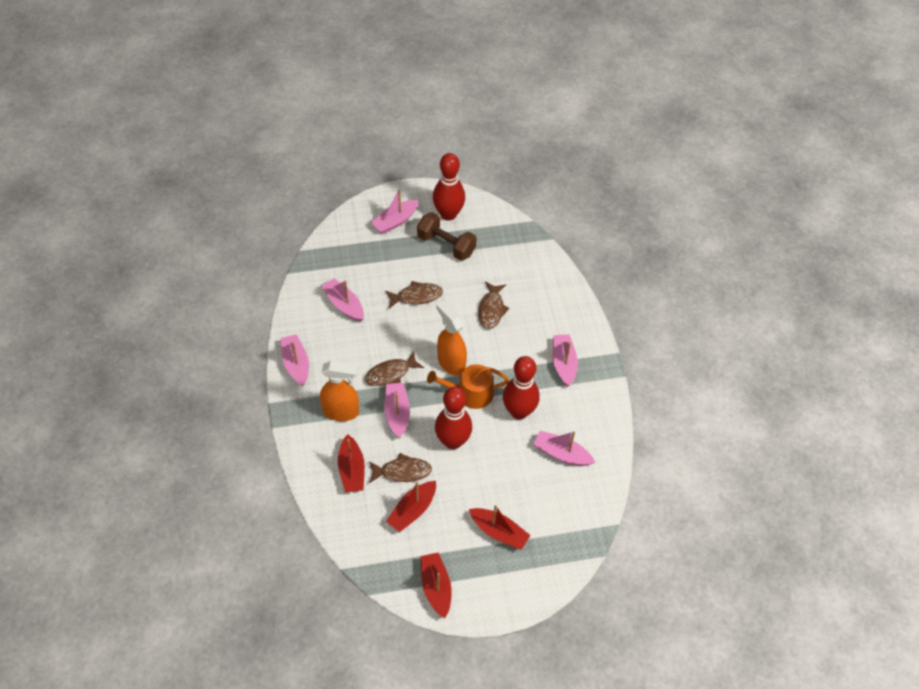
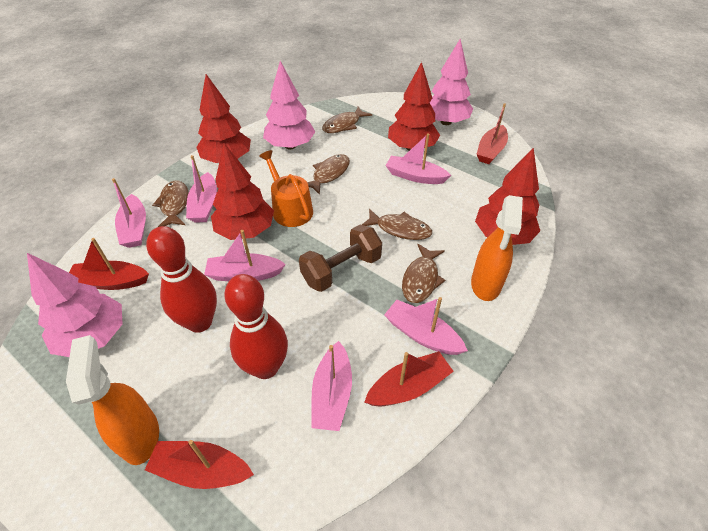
brown fish: 4 -> 5
pink tree: 0 -> 3
red bowling pin: 3 -> 2
red tree: 0 -> 4

